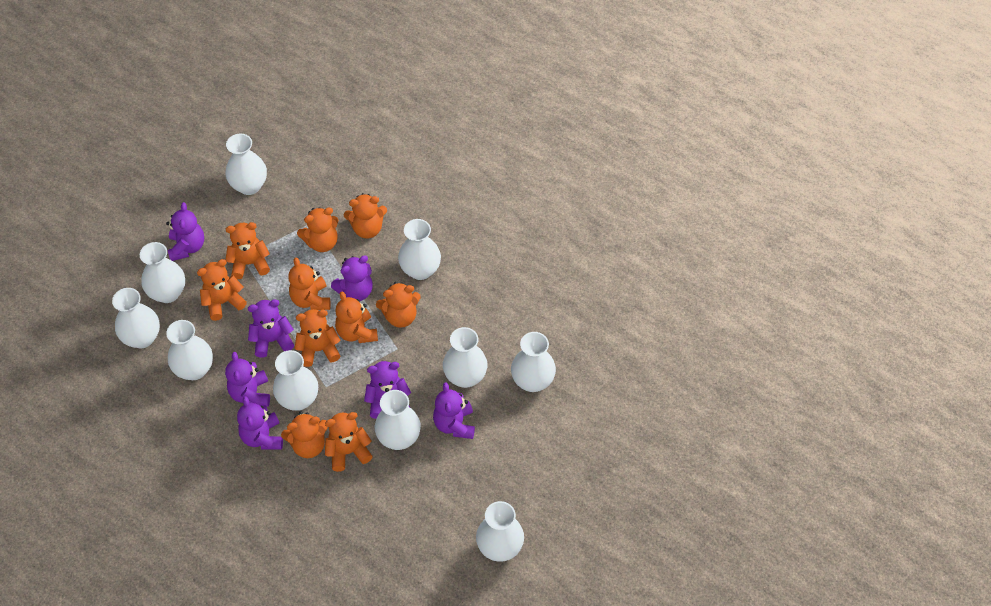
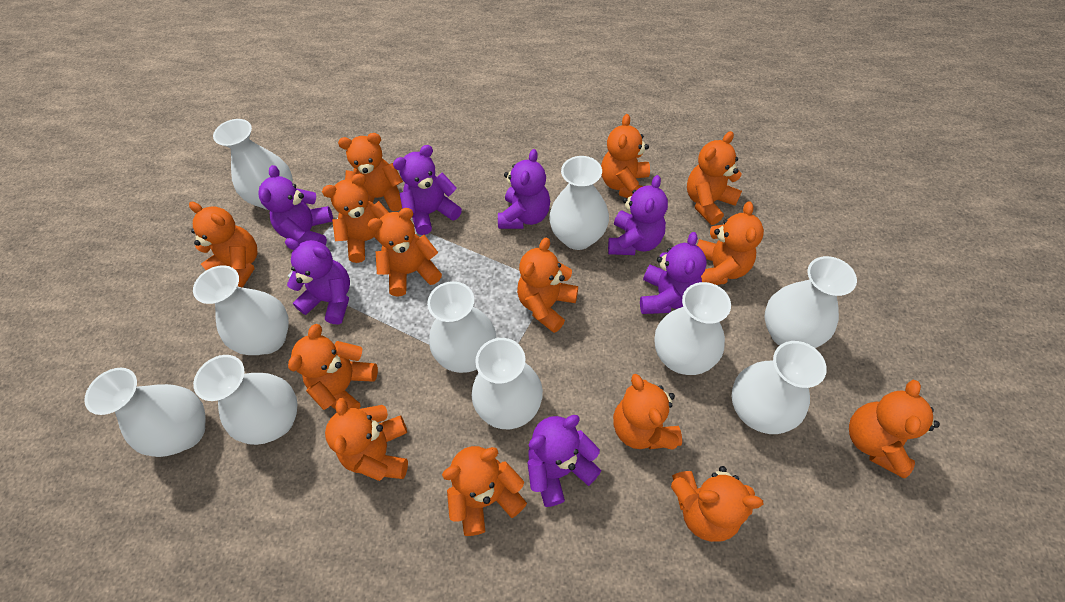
orange teddy bear: 10 -> 14

